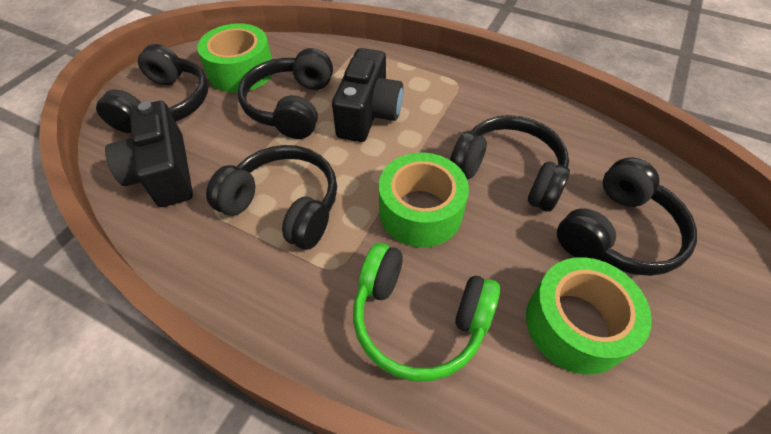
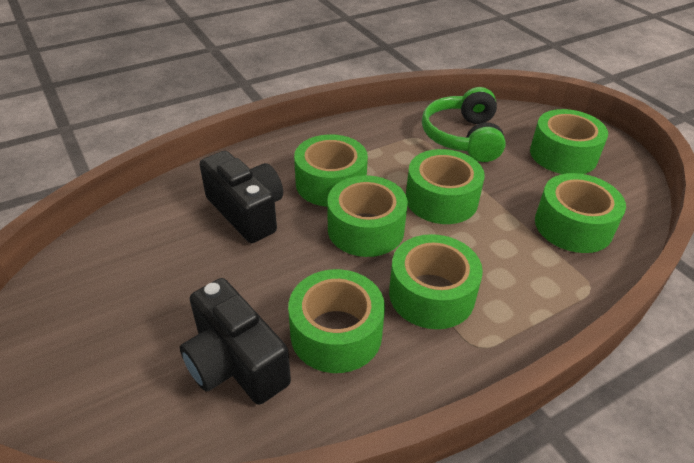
black headphones: 5 -> 0
green tape: 3 -> 7

